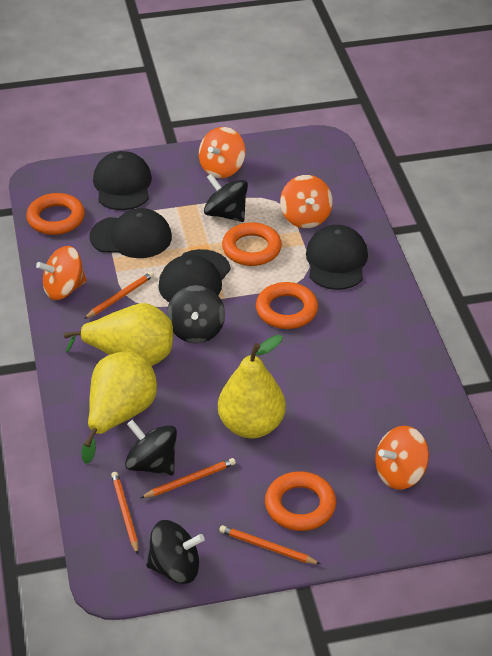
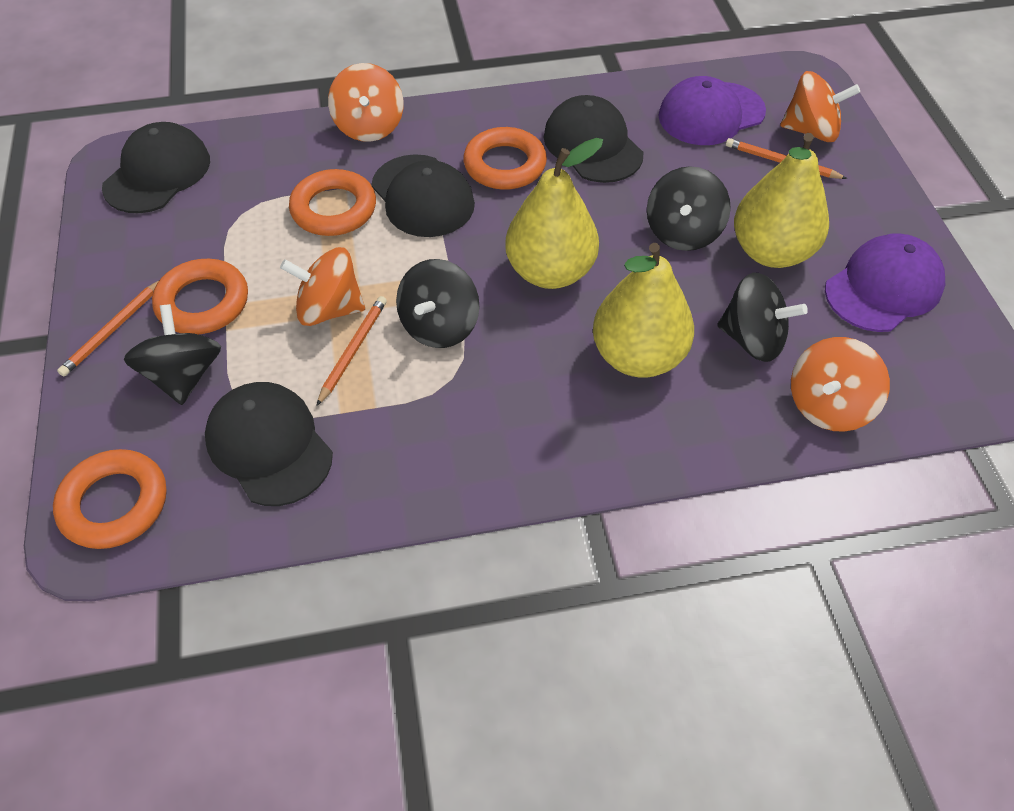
orange pencil: 4 -> 3
purple cap: 0 -> 2

